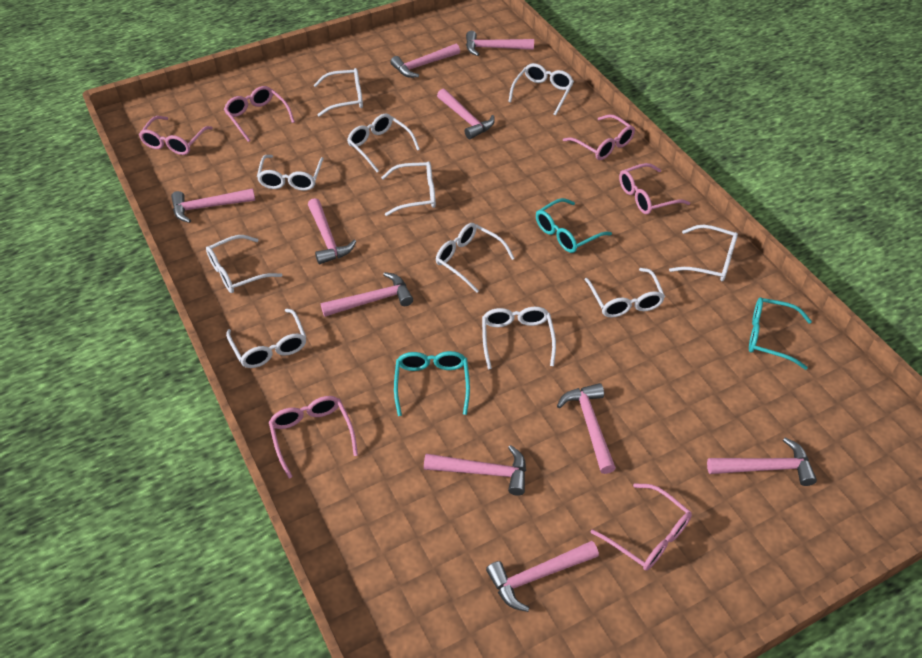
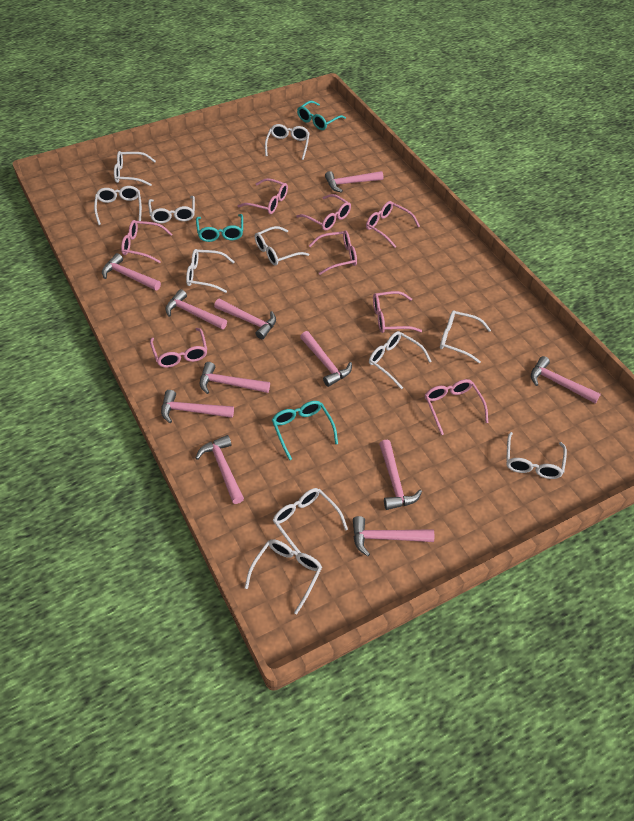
pink glasses: 6 -> 8
pink hammer: 10 -> 11

